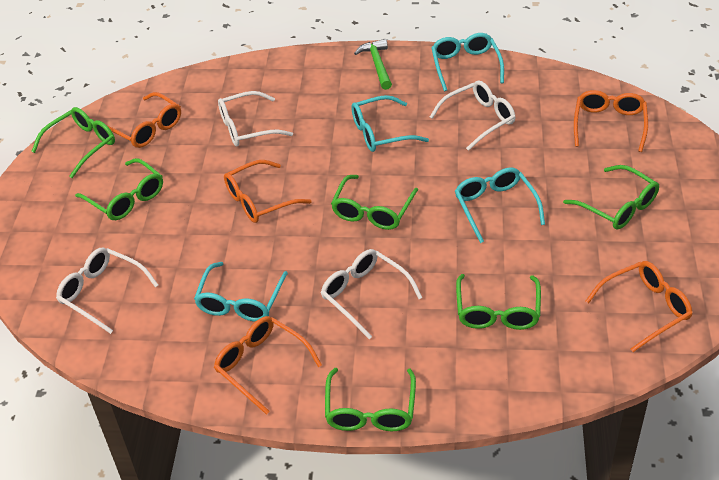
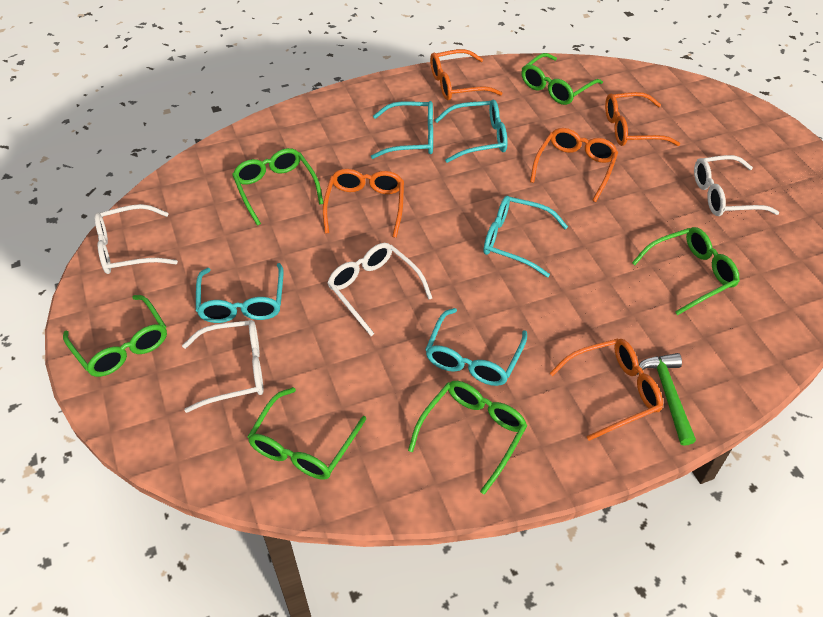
turquoise glasses: 4 -> 5

